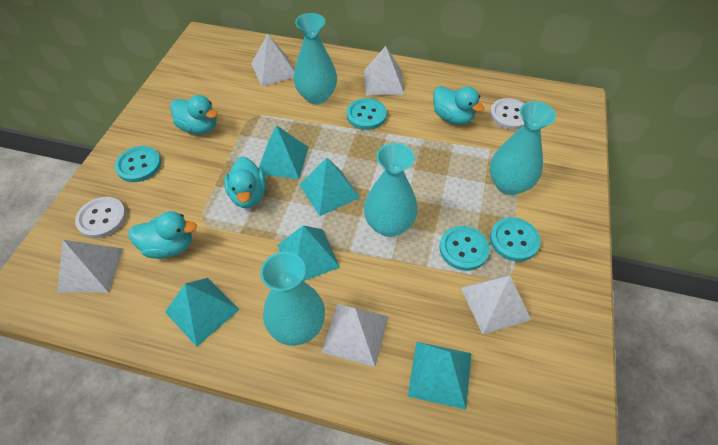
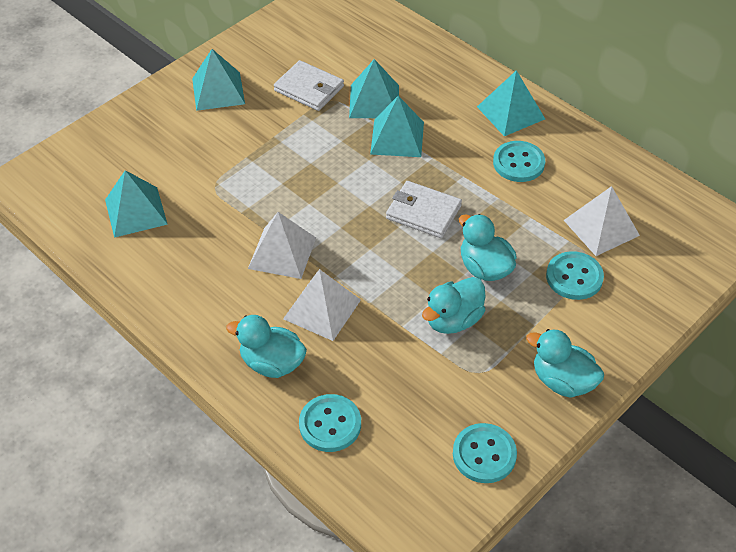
turquoise vase: 4 -> 0
white button: 2 -> 0
white pyramid: 5 -> 3
white wallet: 0 -> 2

